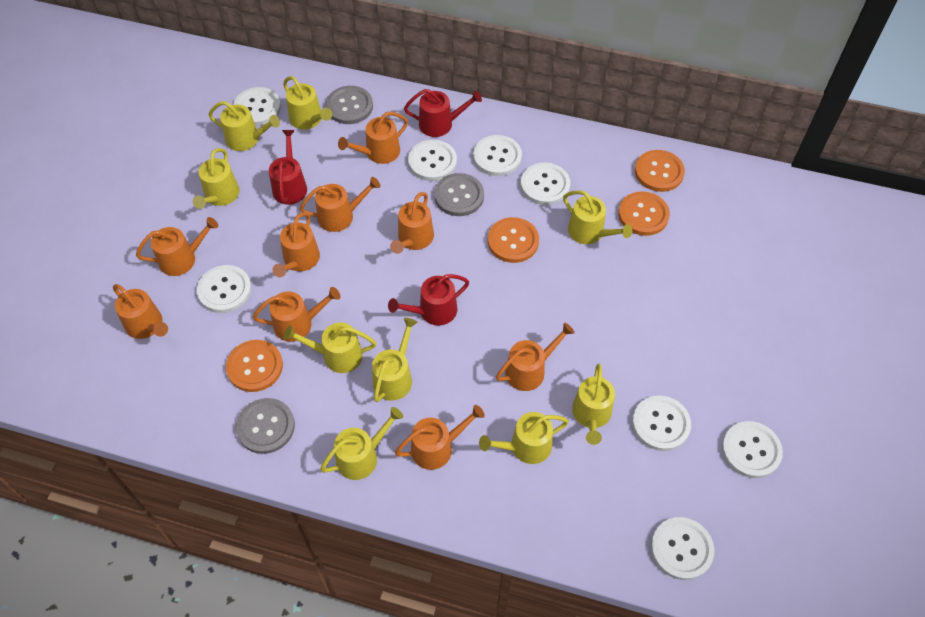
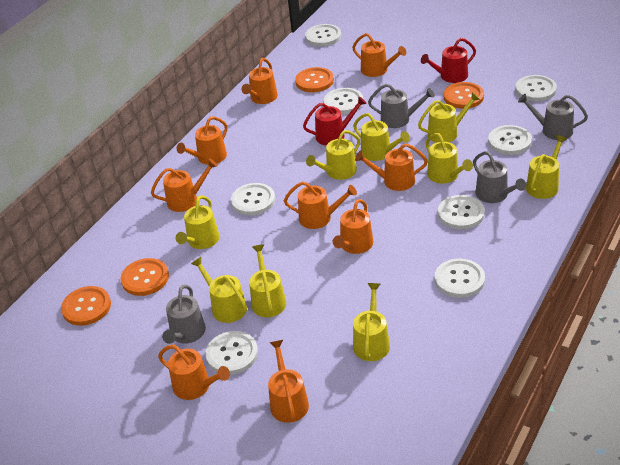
grey button: 3 -> 0
grey watering can: 0 -> 4
red watering can: 3 -> 2

